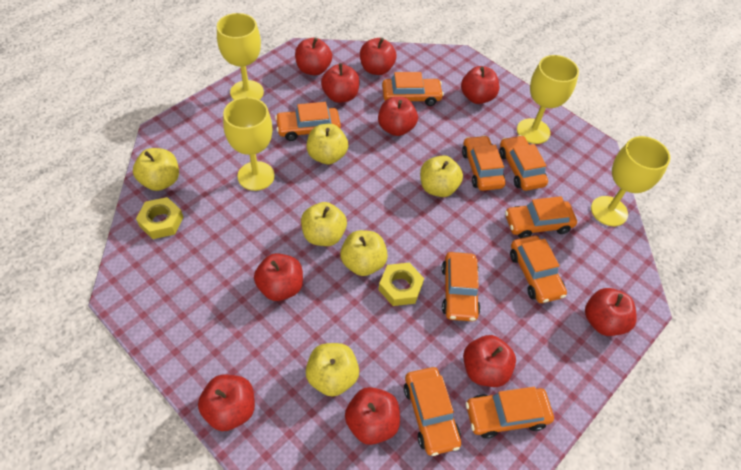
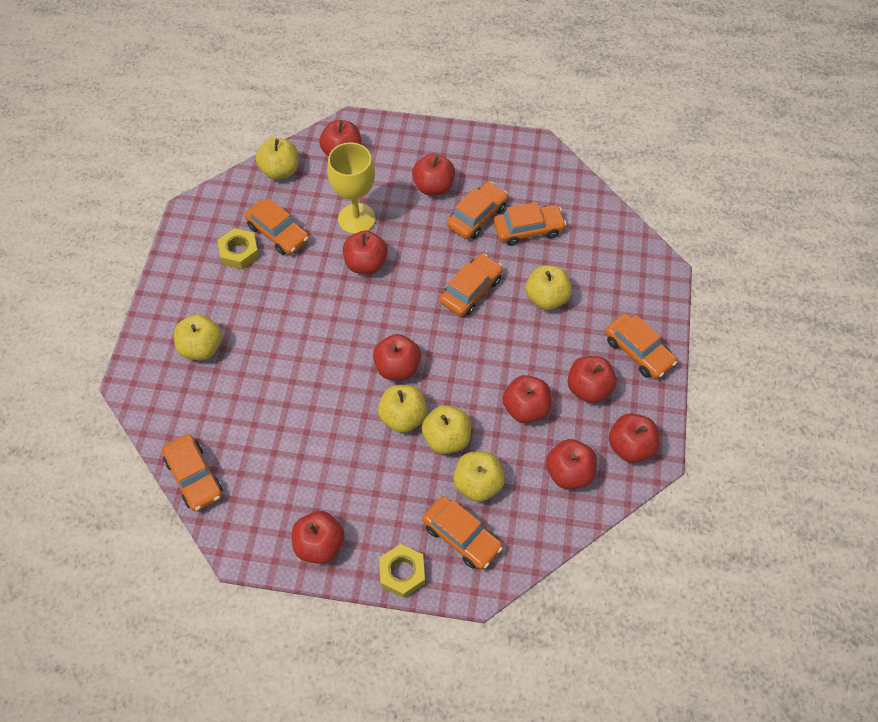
orange car: 9 -> 7
red apple: 10 -> 9
yellow goblet: 4 -> 1

